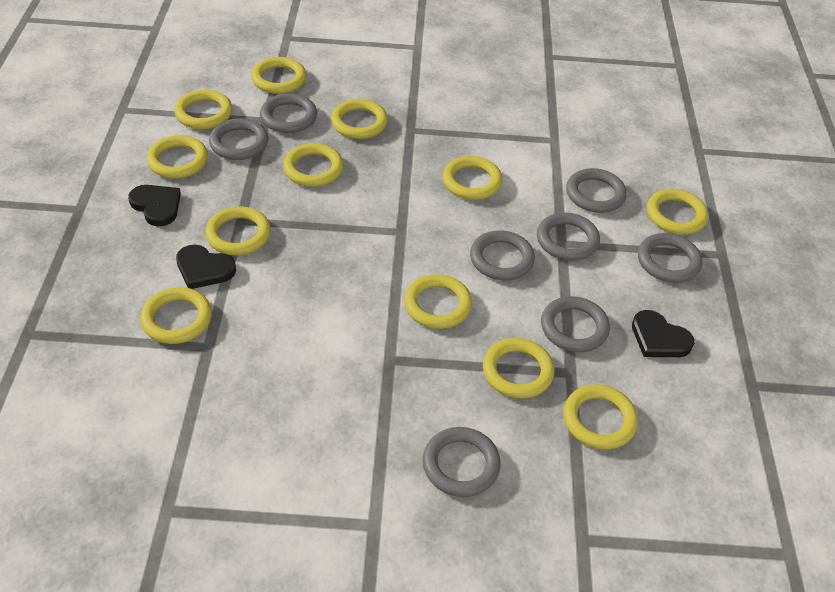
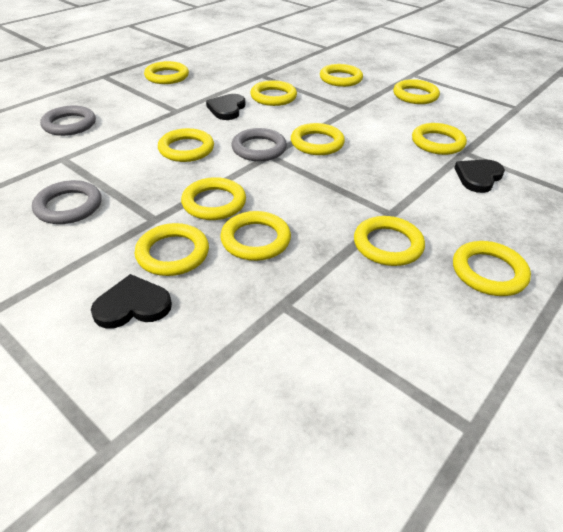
grey ring: 8 -> 3

